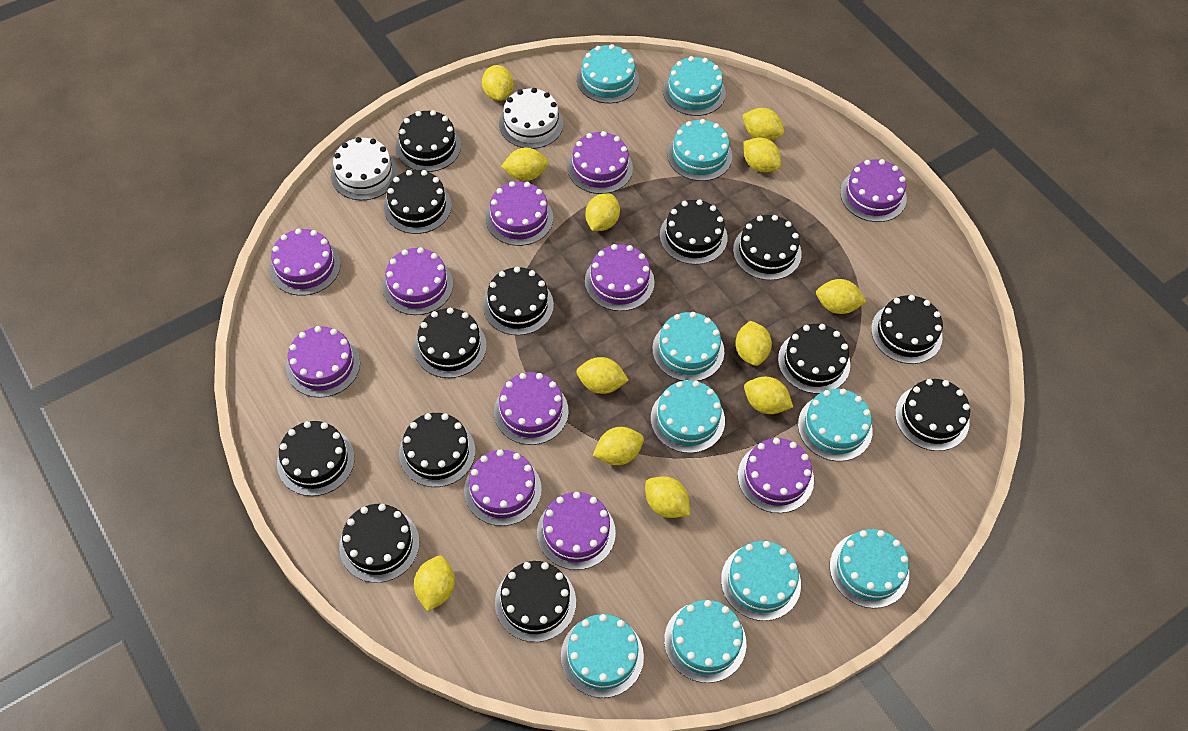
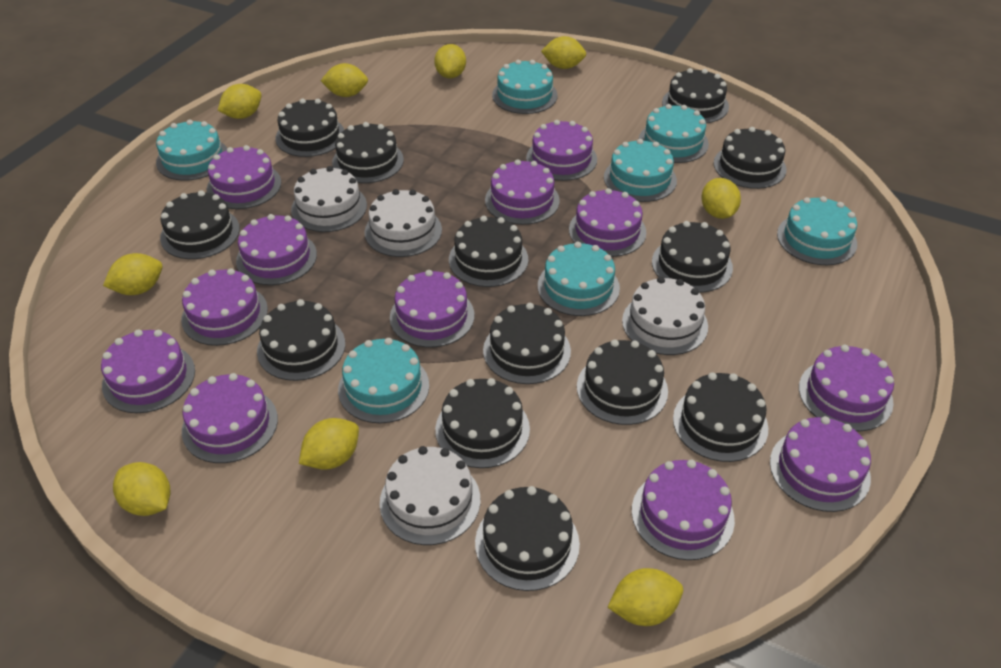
purple cake: 11 -> 12
turquoise cake: 10 -> 7
white cake: 2 -> 4
yellow lemon: 12 -> 9

